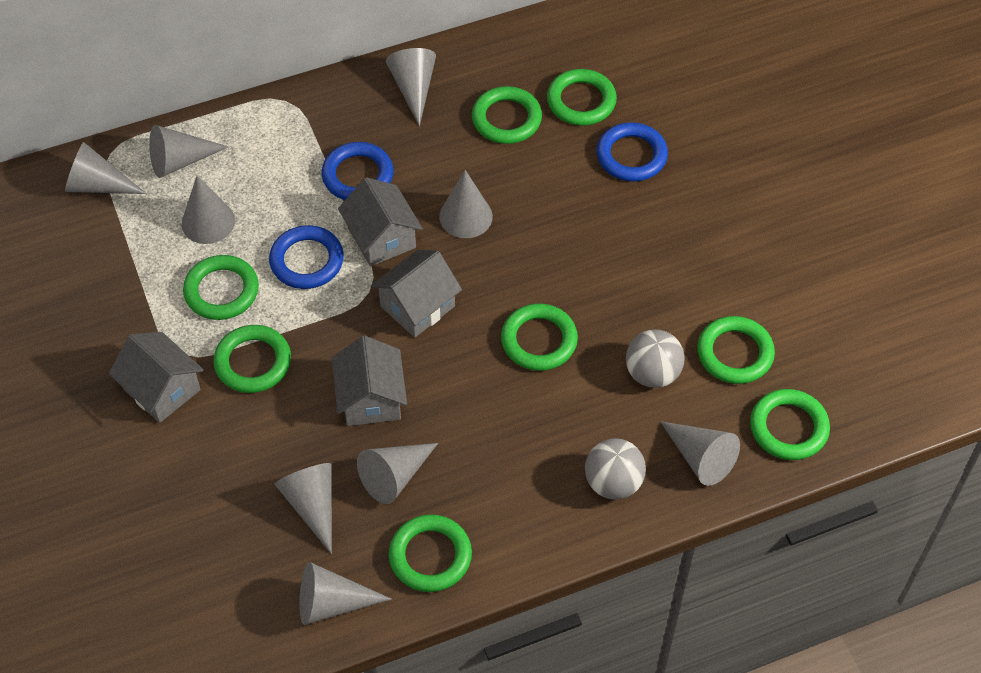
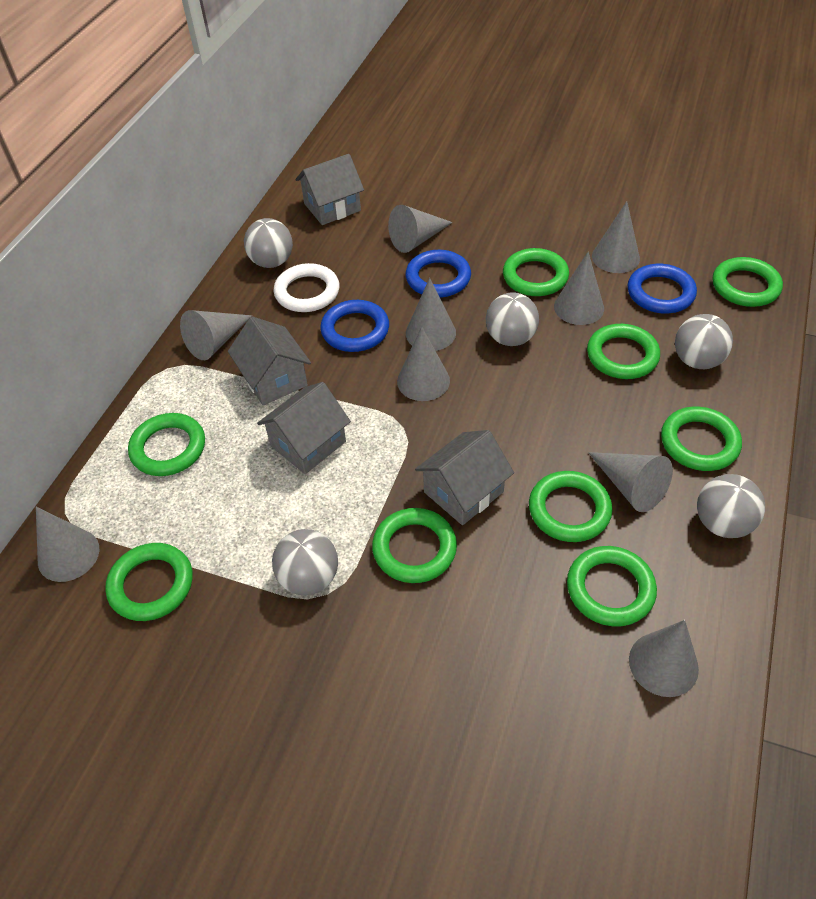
green ring: 8 -> 9
grey ball: 2 -> 5
white ring: 0 -> 1

